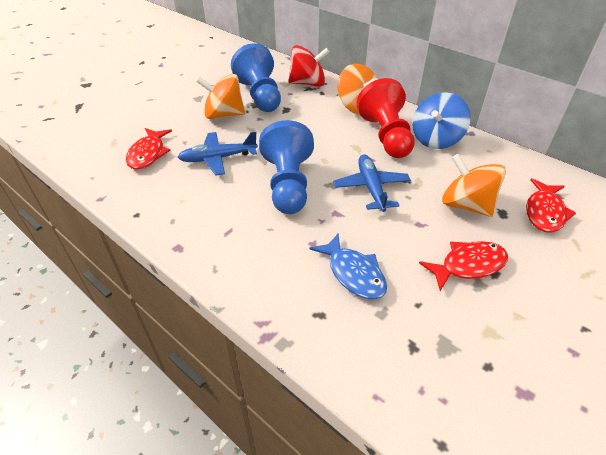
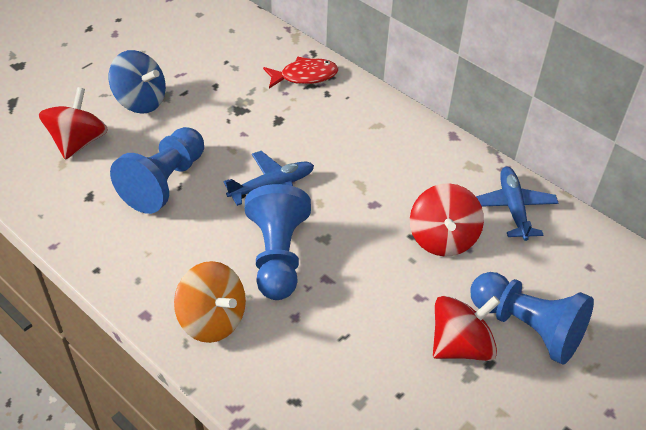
blue fish: 1 -> 0
blue pawn: 2 -> 3
orange spinning top: 3 -> 1
red fish: 3 -> 1
red pawn: 1 -> 0
red spinning top: 1 -> 3

